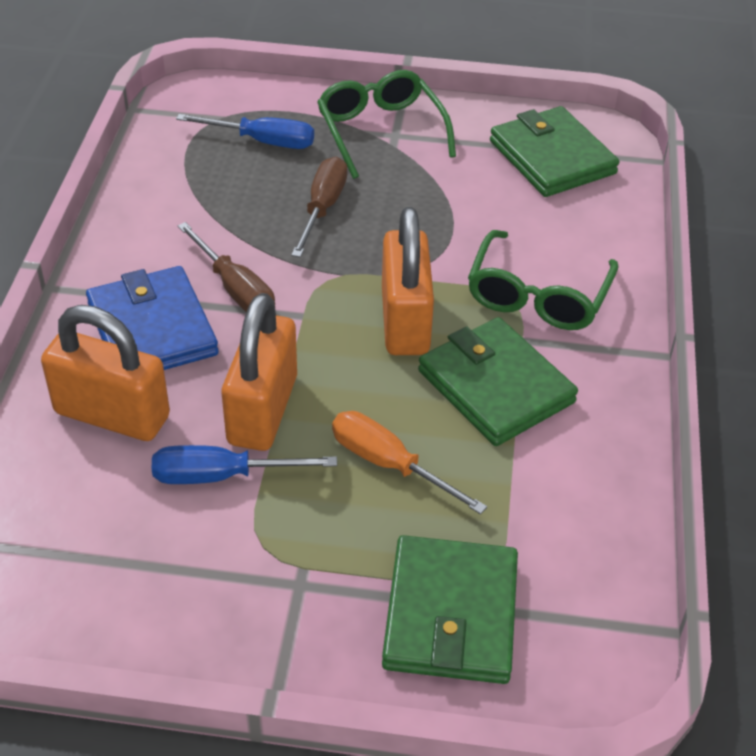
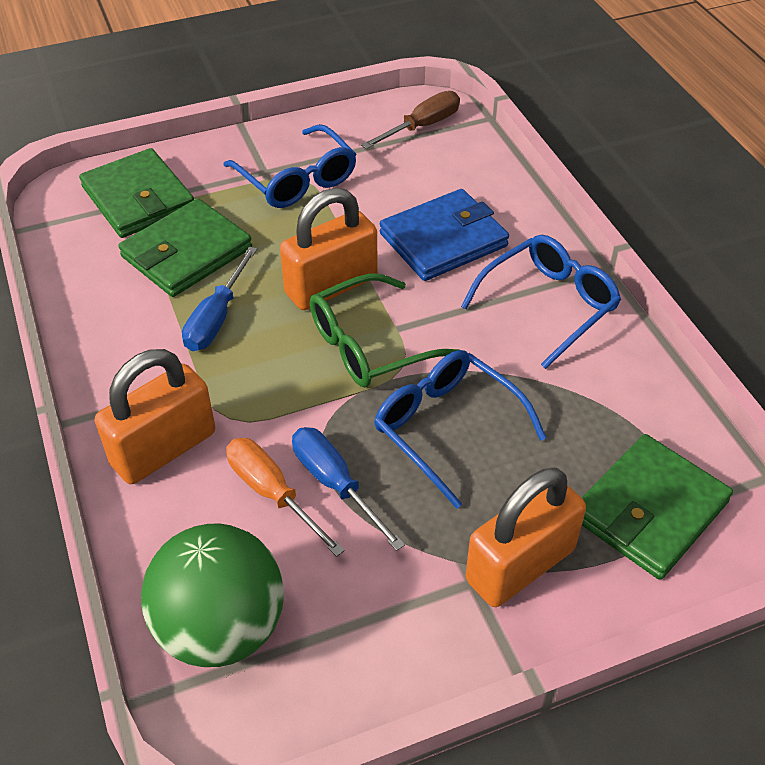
blue glasses: 0 -> 3
brown screwdriver: 2 -> 1
green ball: 0 -> 1
green glasses: 2 -> 1

